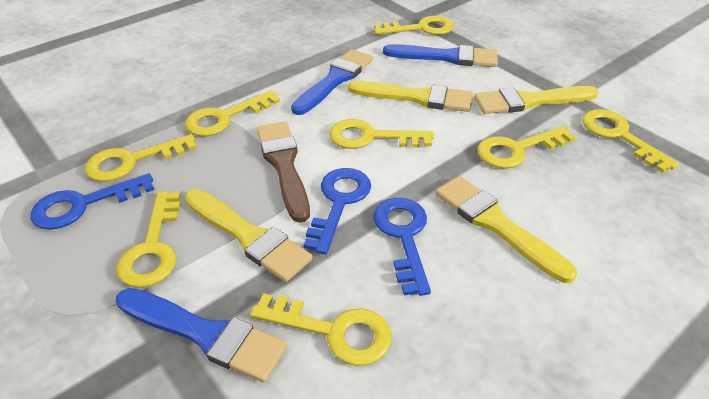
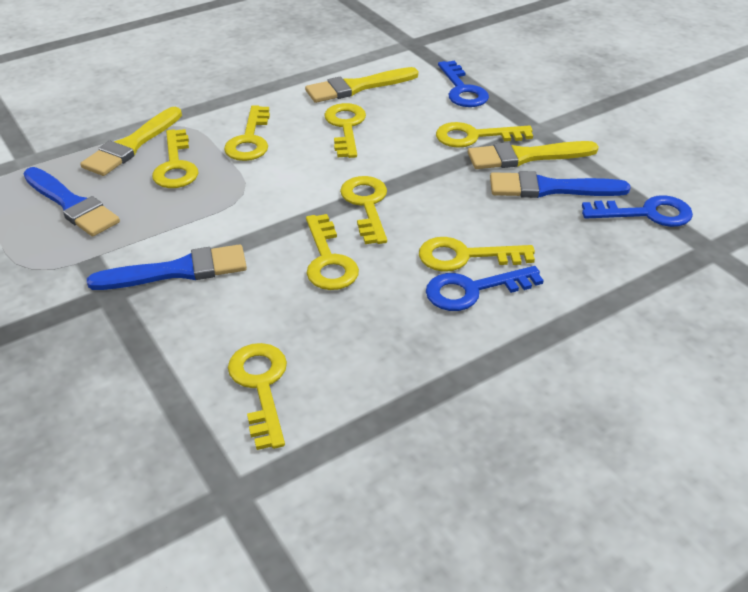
brown brush: 1 -> 0
yellow brush: 4 -> 3

